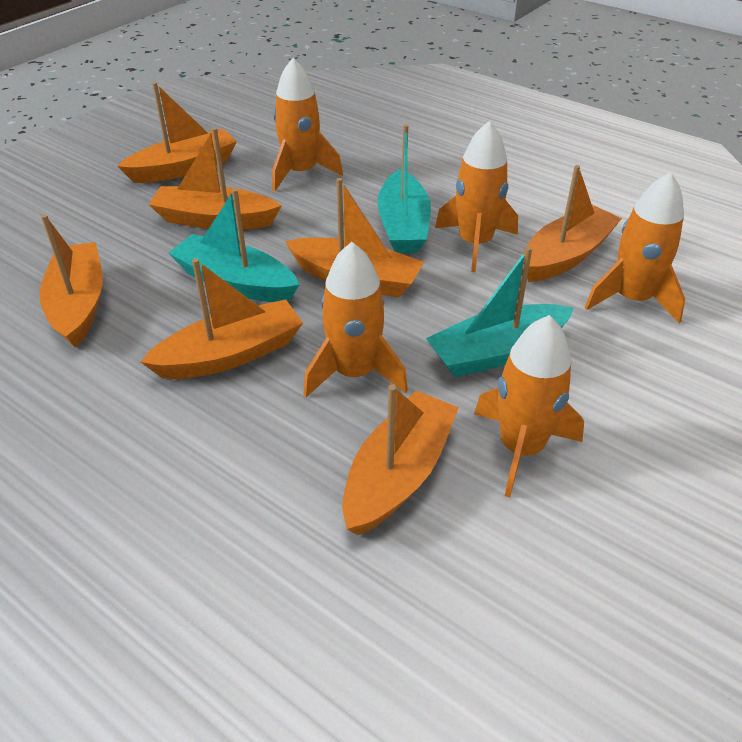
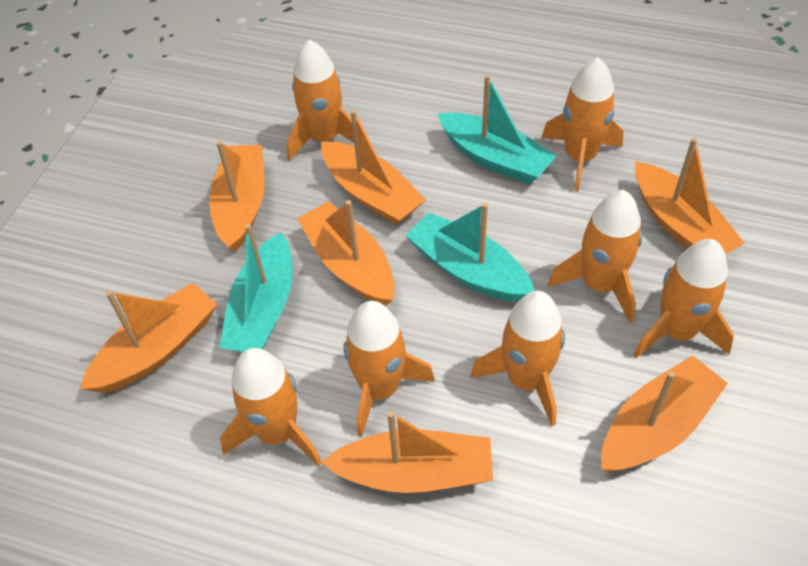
orange rocket: 5 -> 7

